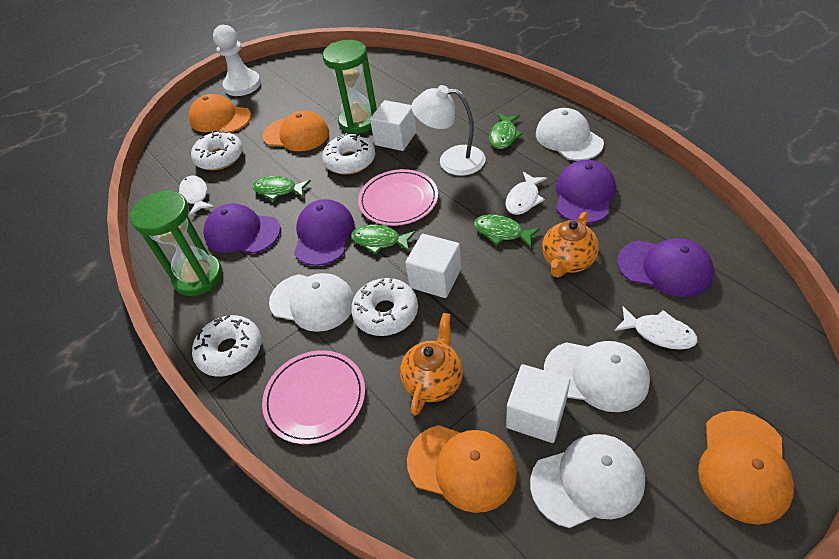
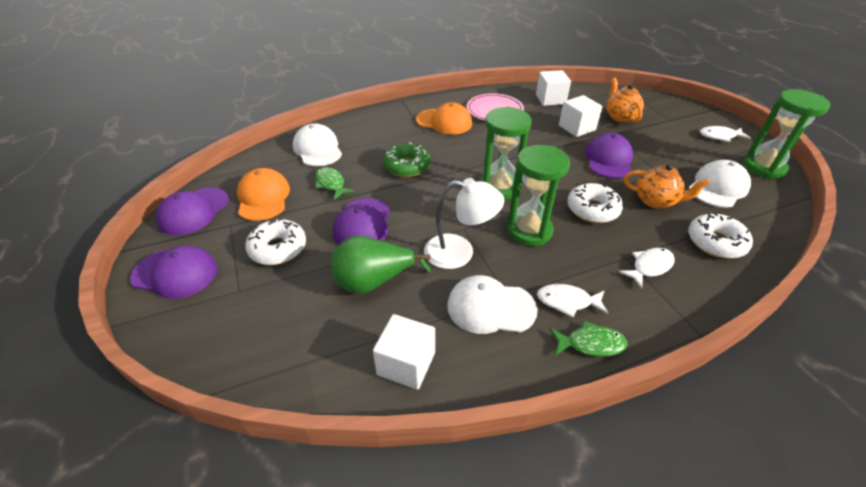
green donut: 0 -> 1
green fish: 4 -> 2
green hourglass: 2 -> 3
green pear: 0 -> 1
orange cap: 4 -> 2
pink plate: 2 -> 1
white cap: 4 -> 3
white donut: 4 -> 3
white pawn: 1 -> 0

